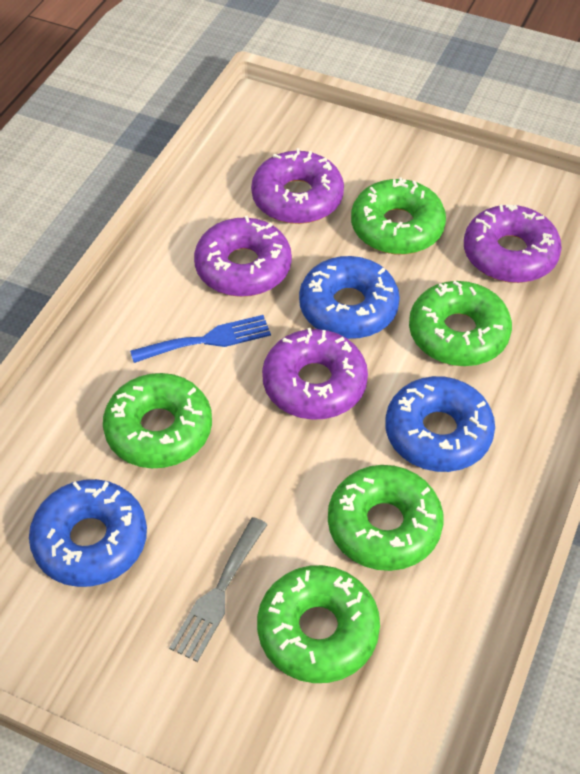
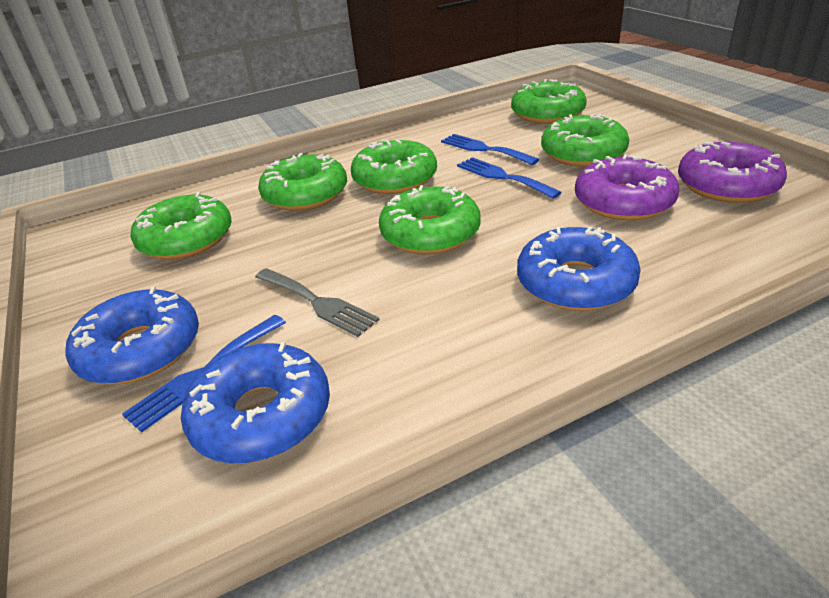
blue fork: 1 -> 3
green donut: 5 -> 6
purple donut: 4 -> 2

